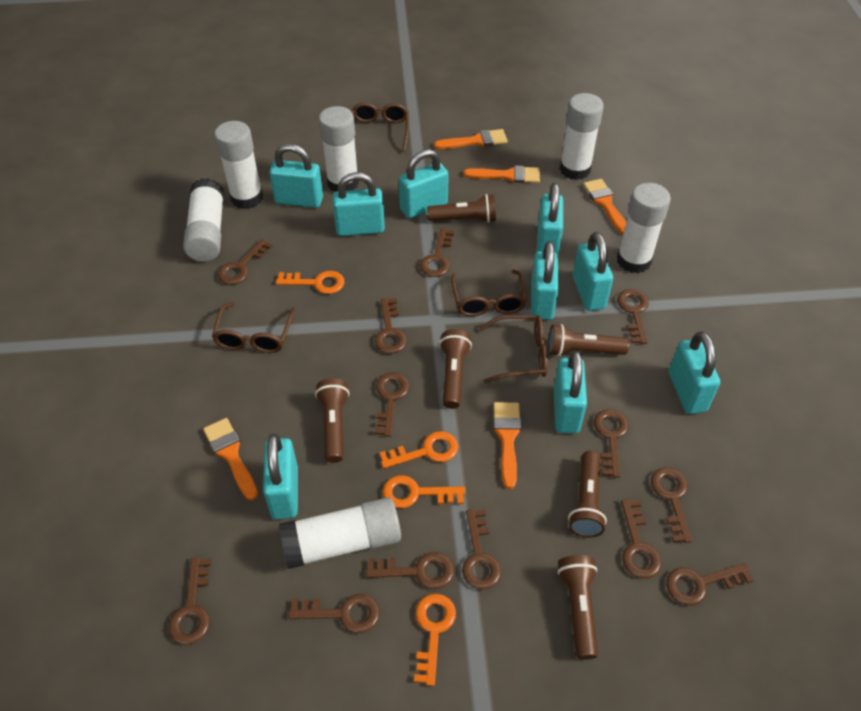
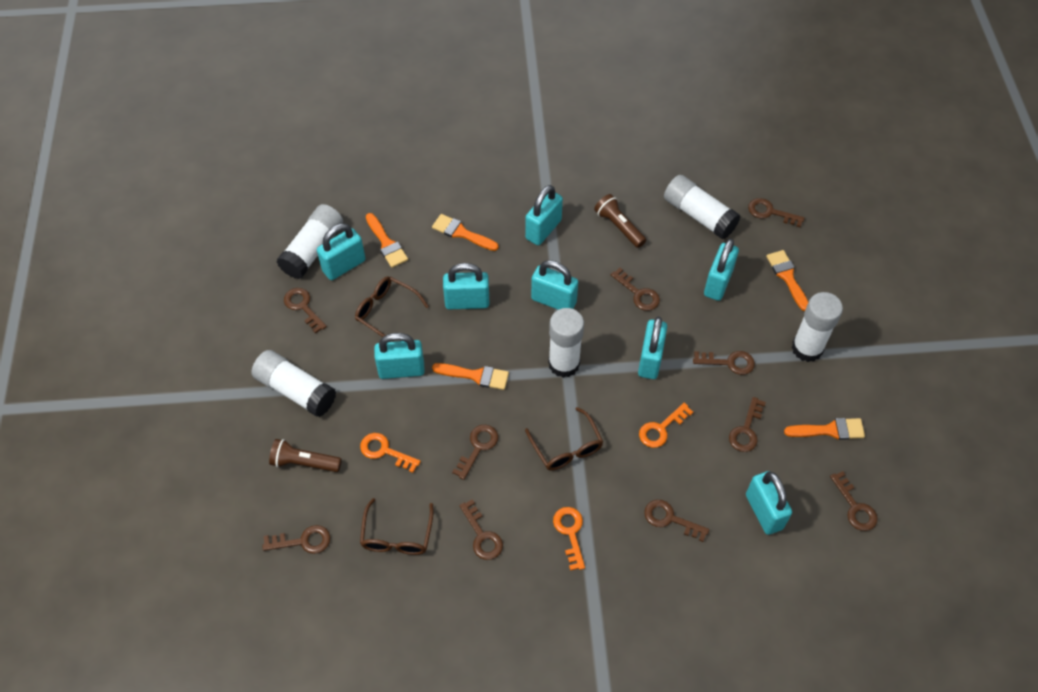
brown flashlight: 6 -> 2
brown glasses: 4 -> 3
brown key: 13 -> 10
orange key: 4 -> 3
turquoise padlock: 9 -> 8
white glue stick: 6 -> 5

